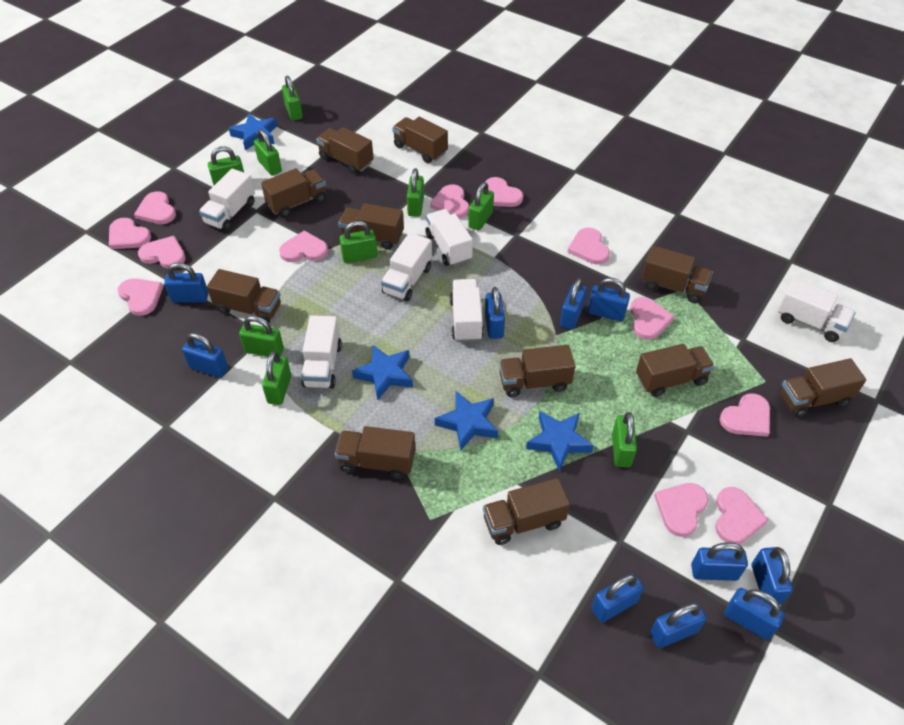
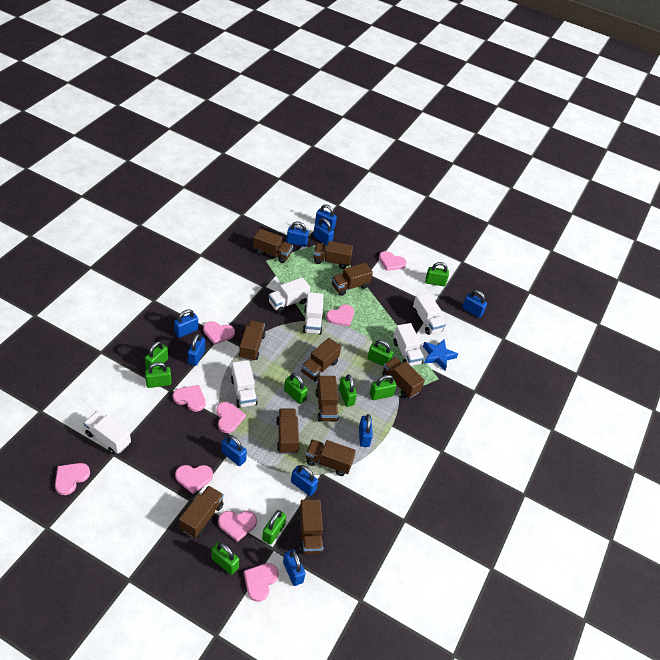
blue star: 4 -> 1
pink heart: 12 -> 9

